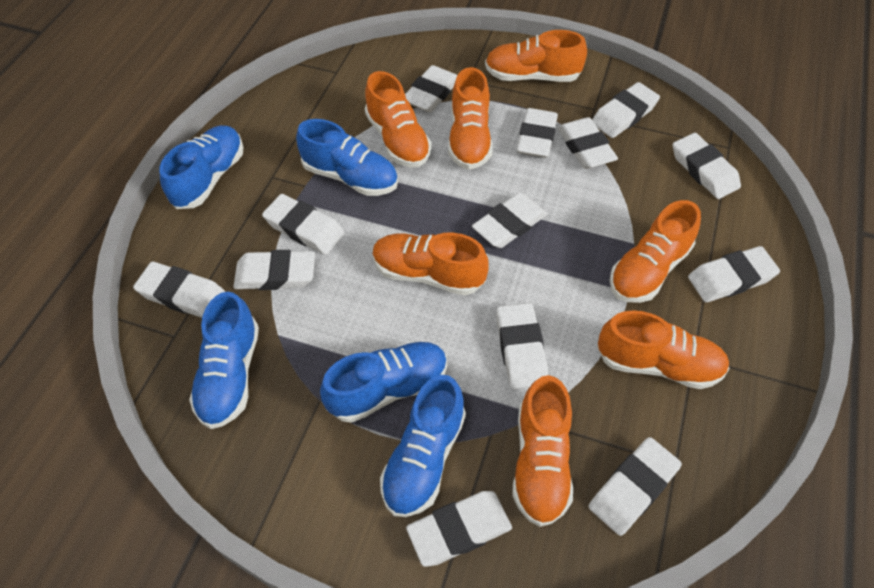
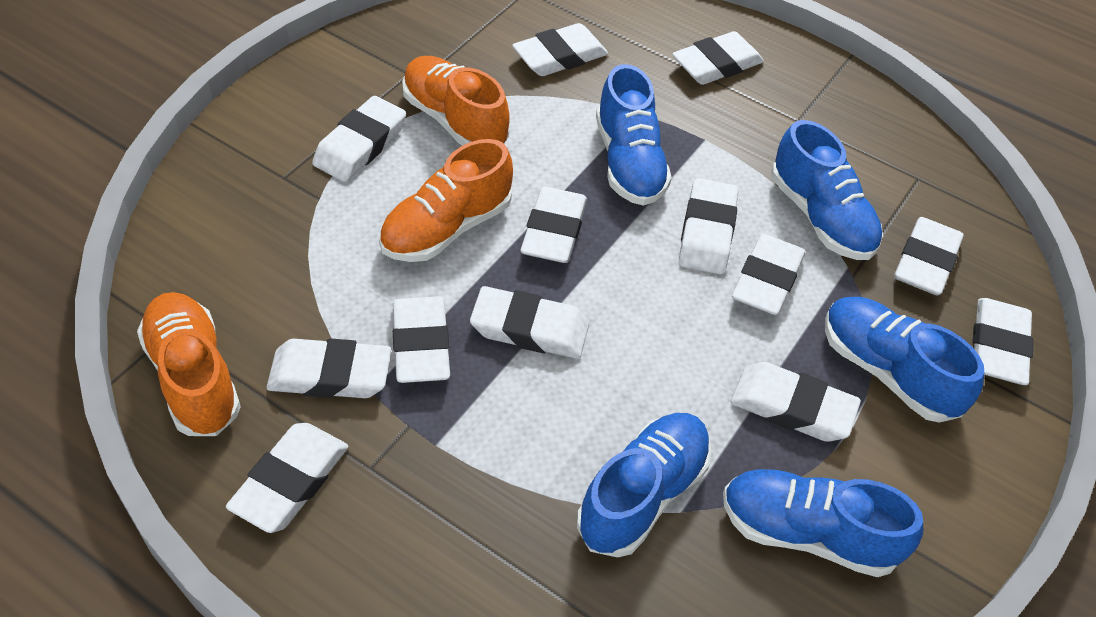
orange shoe: 7 -> 3

